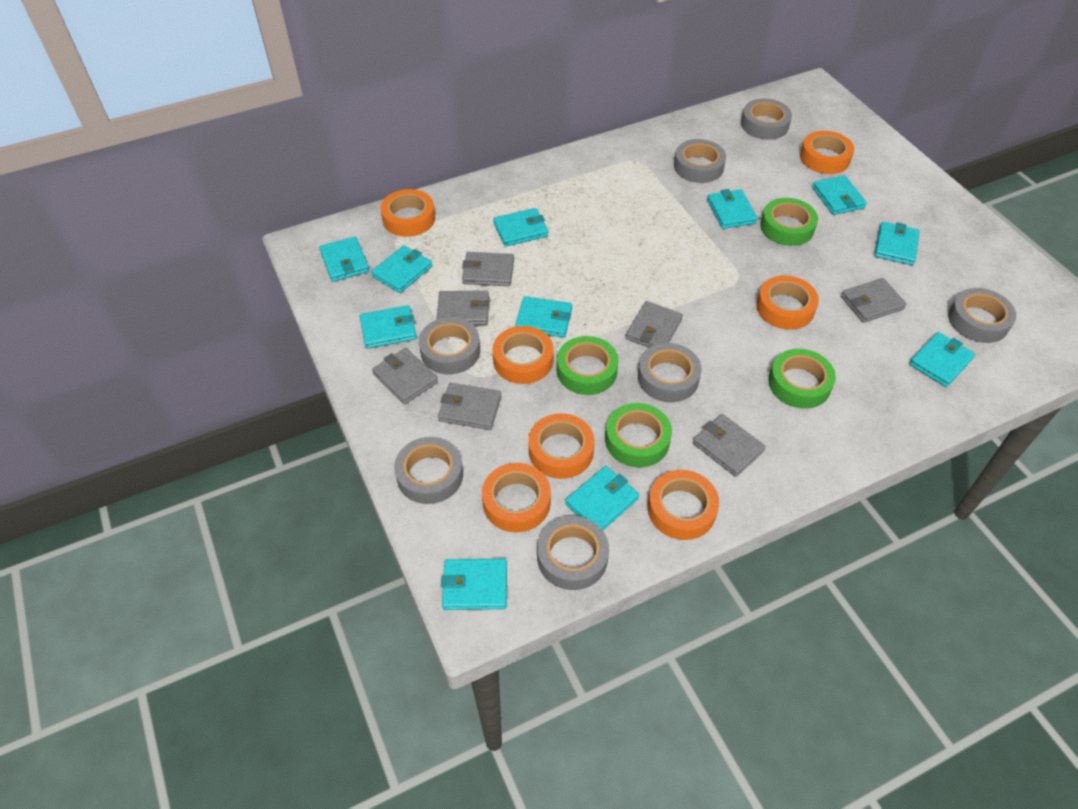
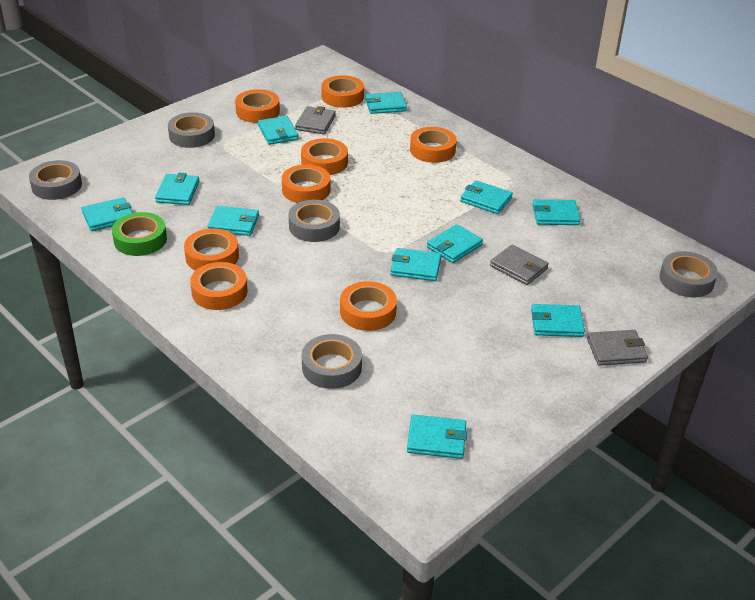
green tape: 4 -> 1
grey tape: 7 -> 5
grey wallet: 7 -> 3
orange tape: 7 -> 8

